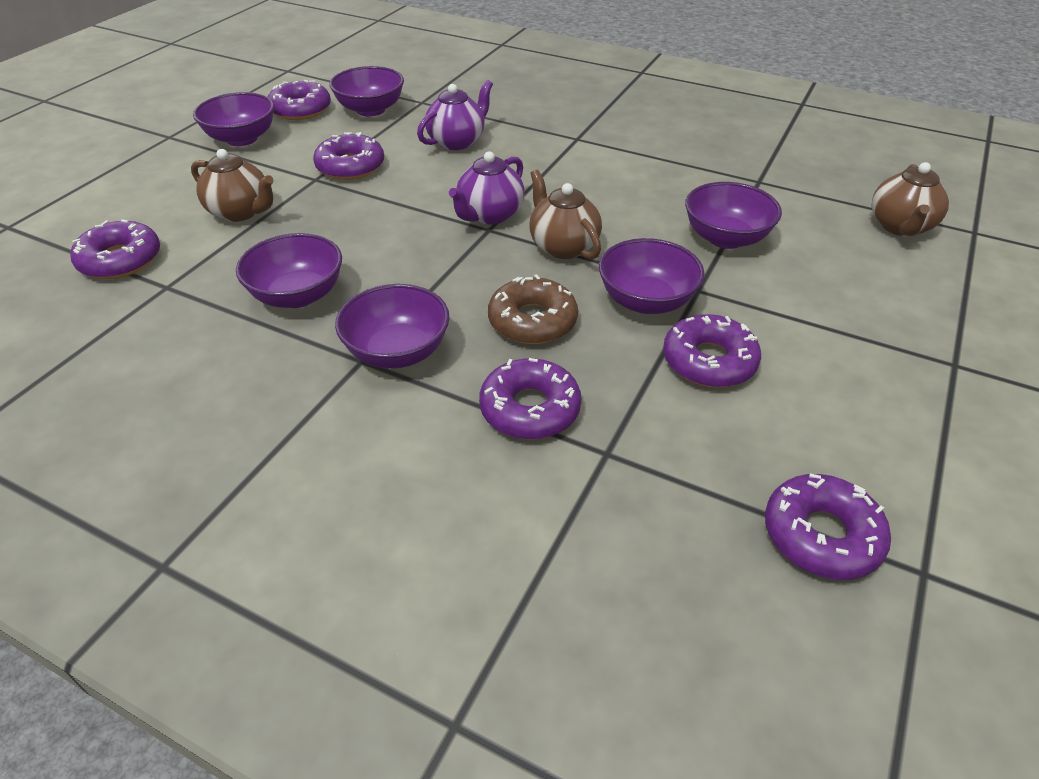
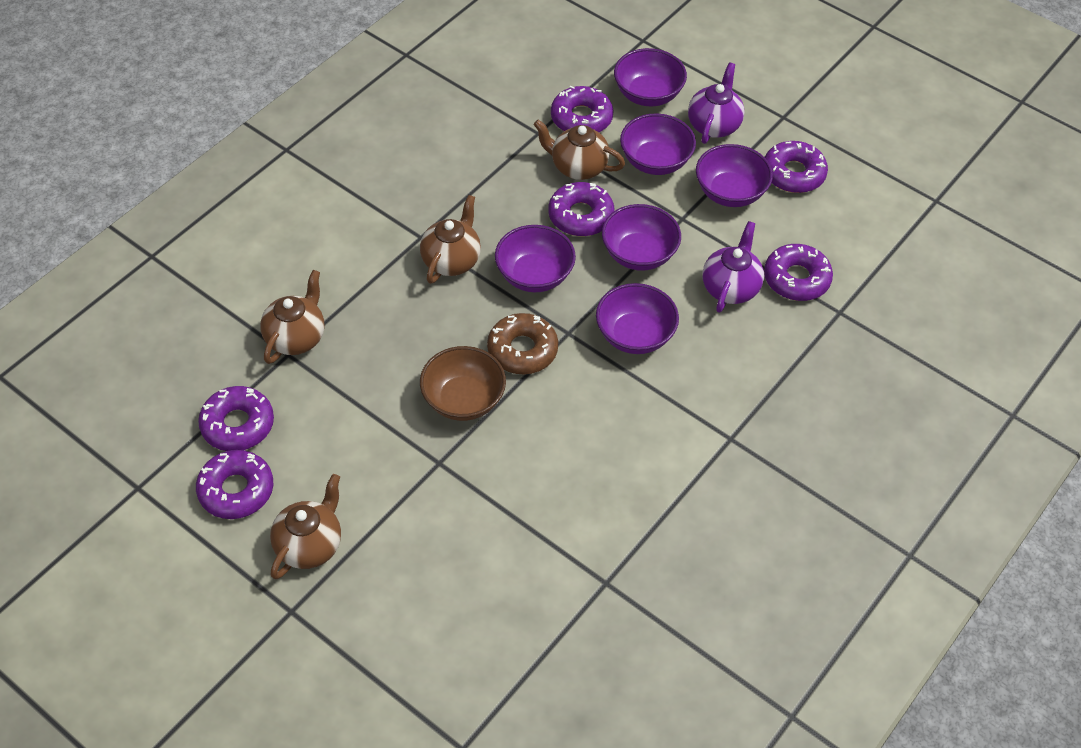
brown bowl: 0 -> 1
brown teapot: 3 -> 4

